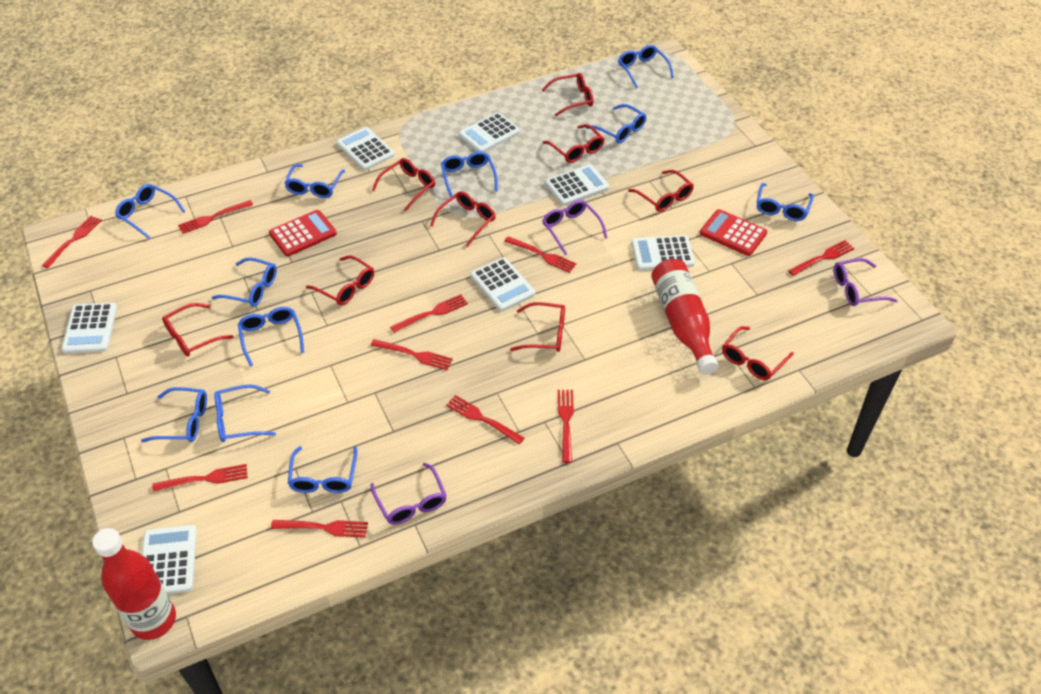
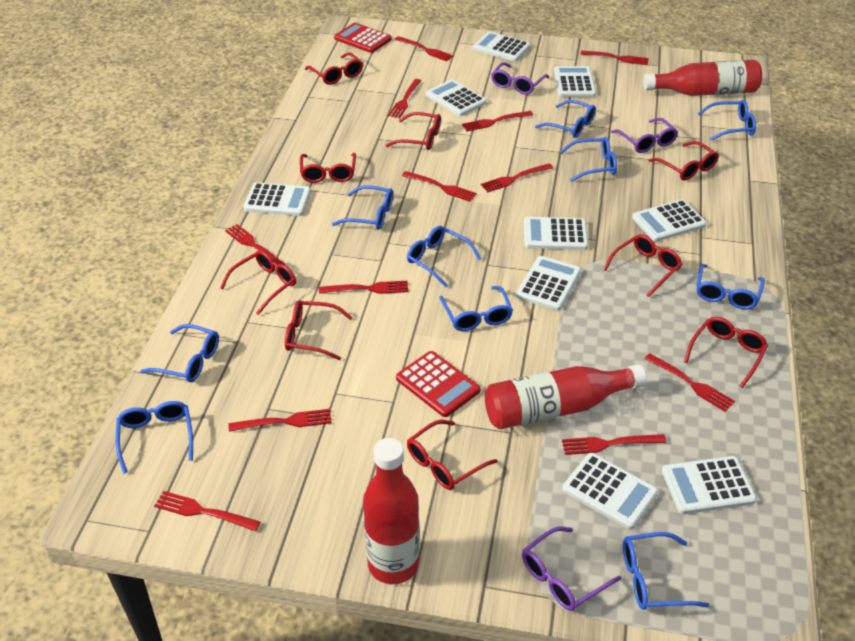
blue glasses: 11 -> 10
red bottle: 2 -> 3
red fork: 10 -> 12
white calculator: 7 -> 9

